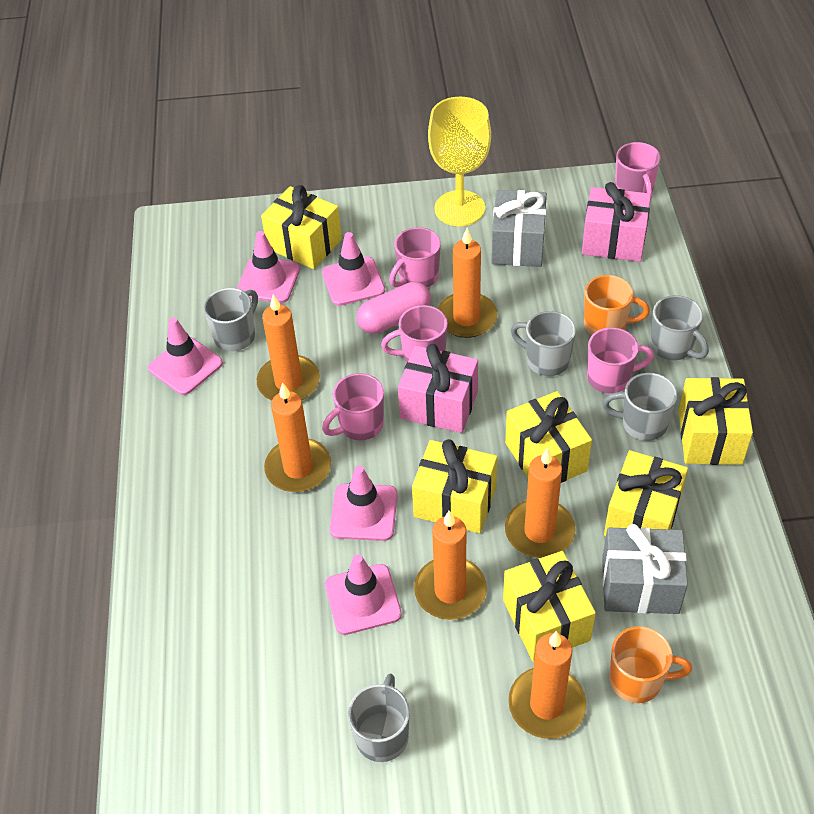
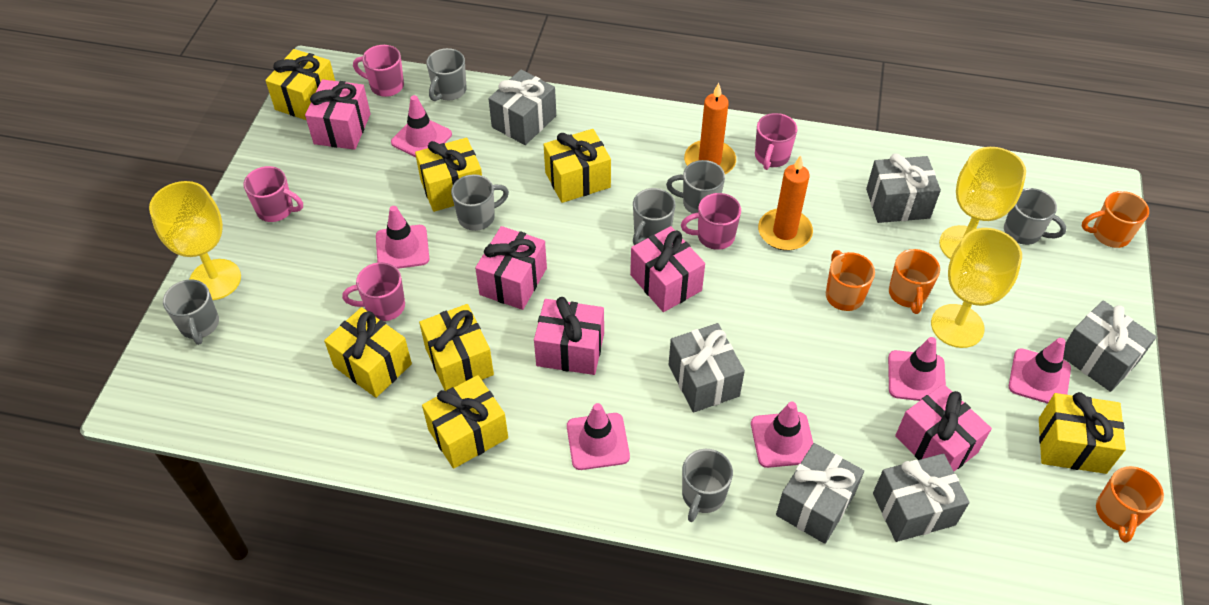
grey gift: 2 -> 6
grey mug: 5 -> 7
orange candle: 6 -> 2
orange mug: 2 -> 4
pink capsule: 1 -> 0
pink gift: 2 -> 5
pink traffic cone: 5 -> 6
yellow gift: 6 -> 7
yellow goblet: 1 -> 3

